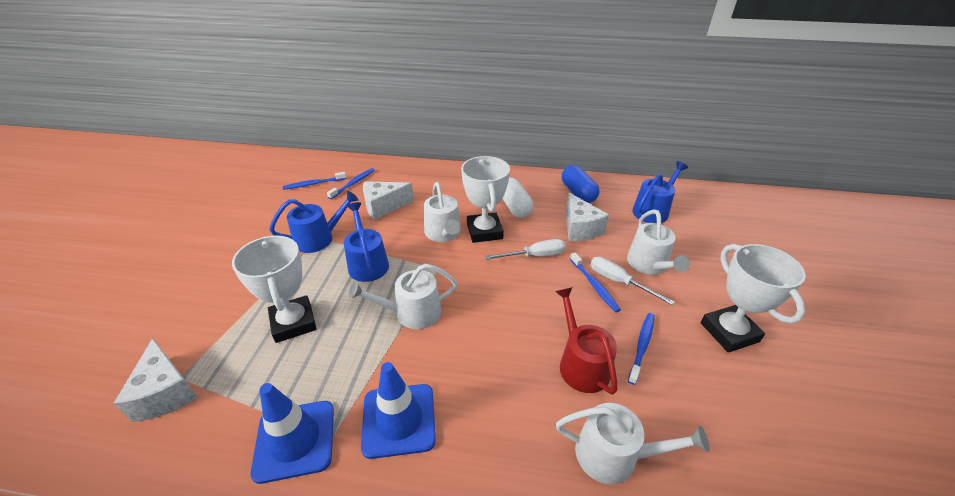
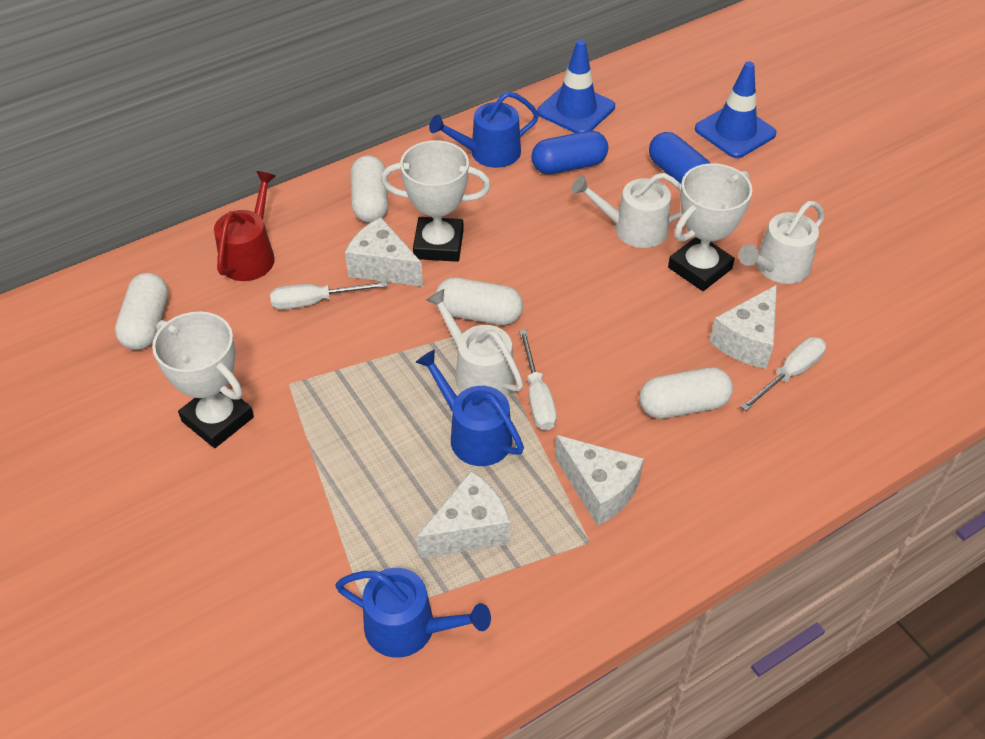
blue capsule: 1 -> 2
blue toothbrush: 4 -> 0
white capsule: 1 -> 4
white cheese: 3 -> 4
white screwdriver: 2 -> 3
white watering can: 4 -> 3

